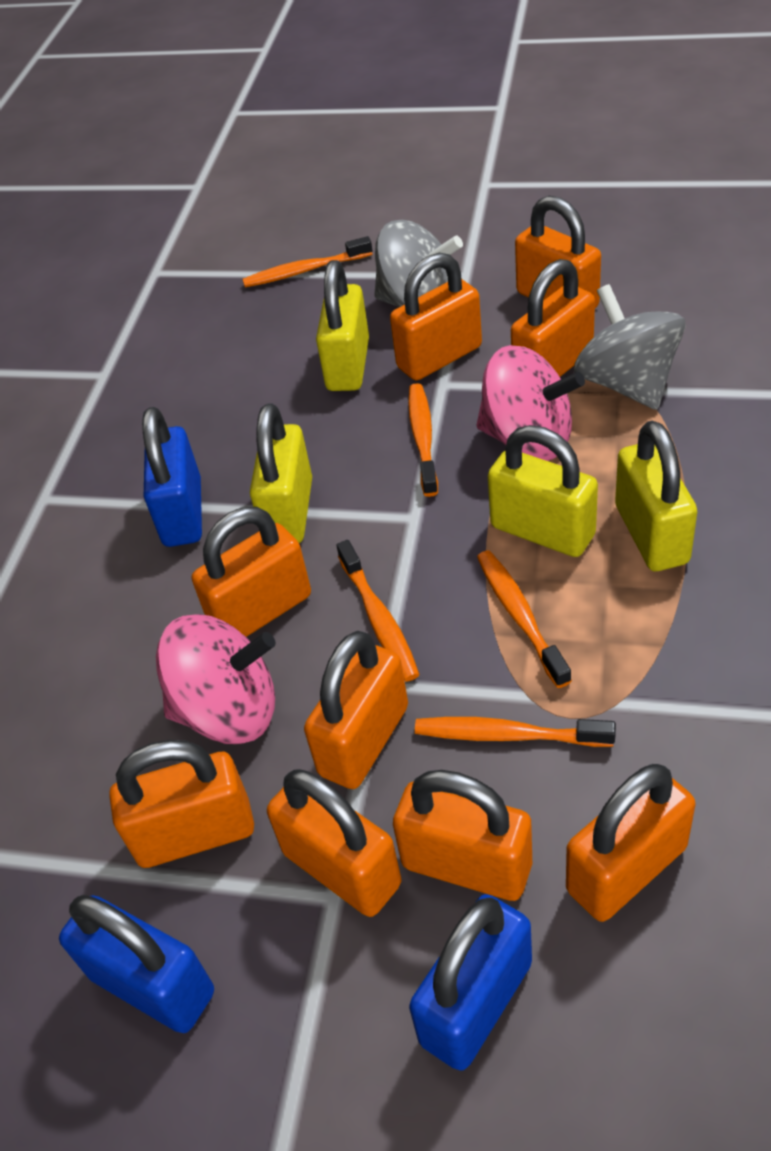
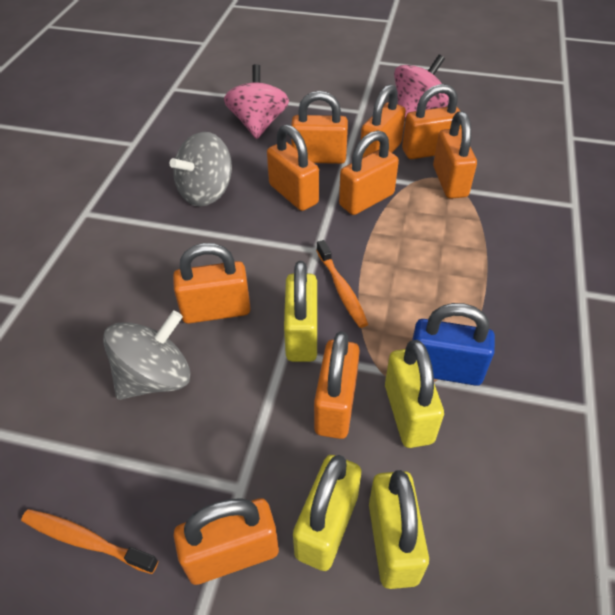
blue padlock: 3 -> 1
orange toothbrush: 5 -> 2

